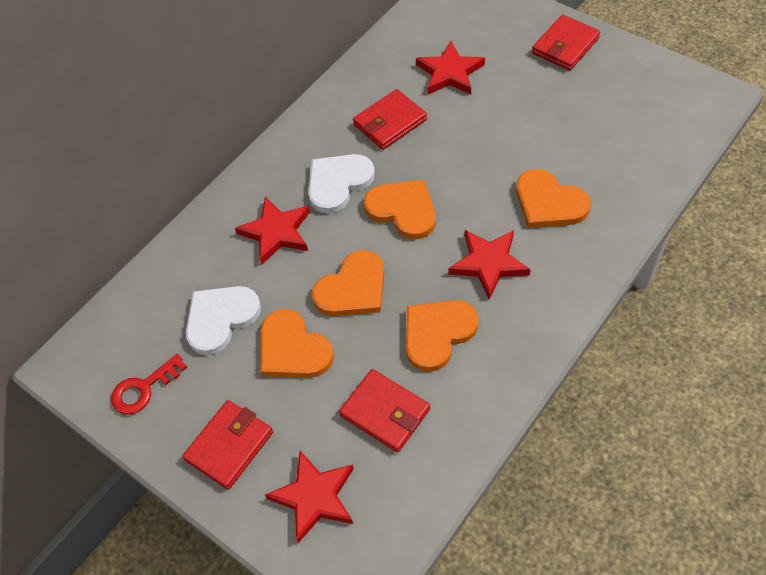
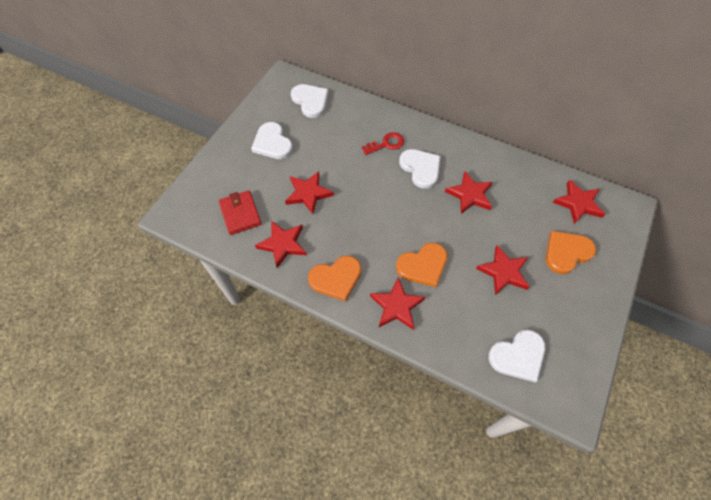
orange heart: 5 -> 3
red star: 4 -> 6
red wallet: 4 -> 1
white heart: 2 -> 4

